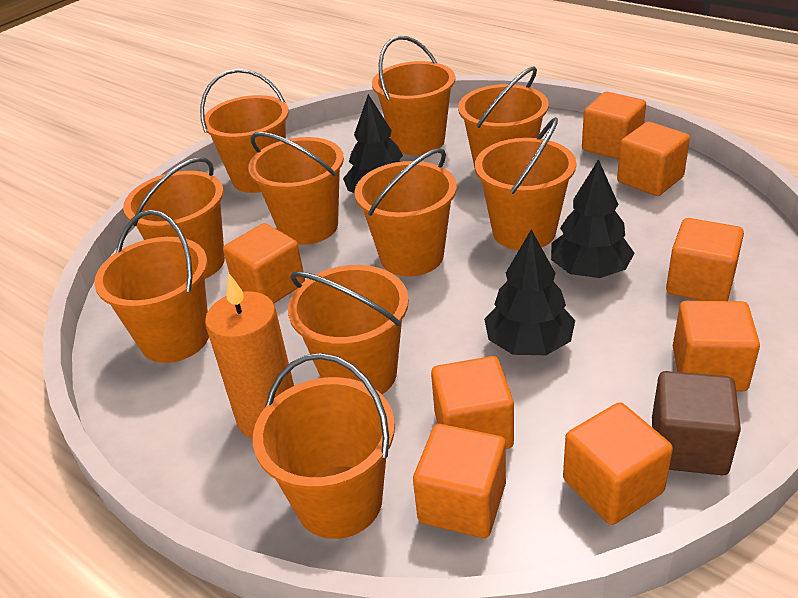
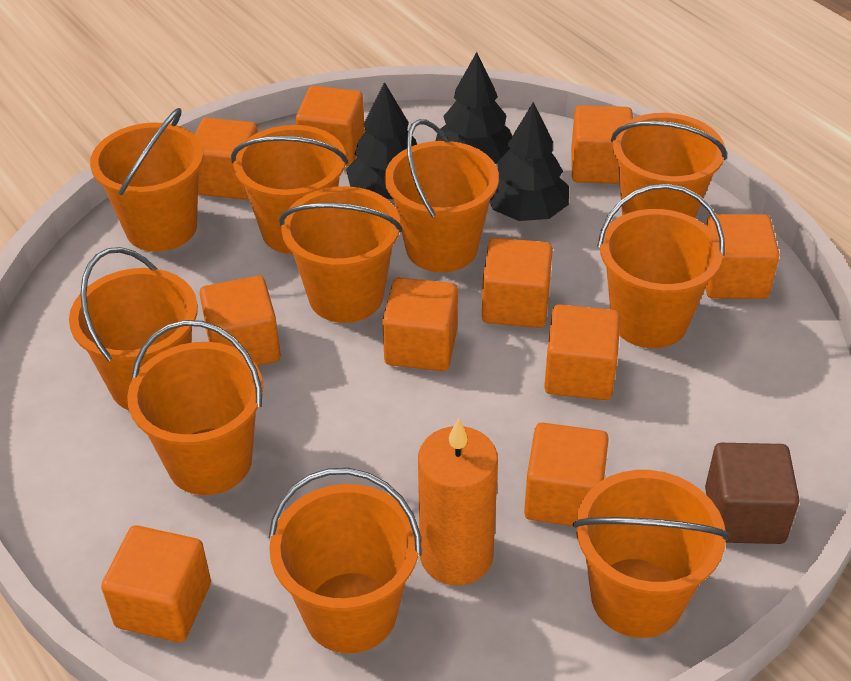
orange cube: 8 -> 10

